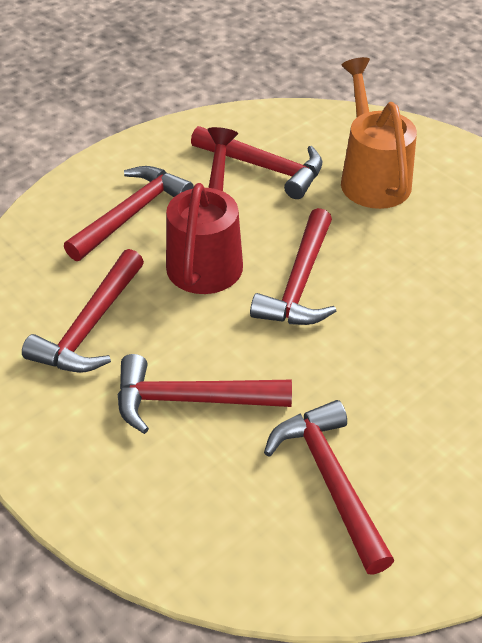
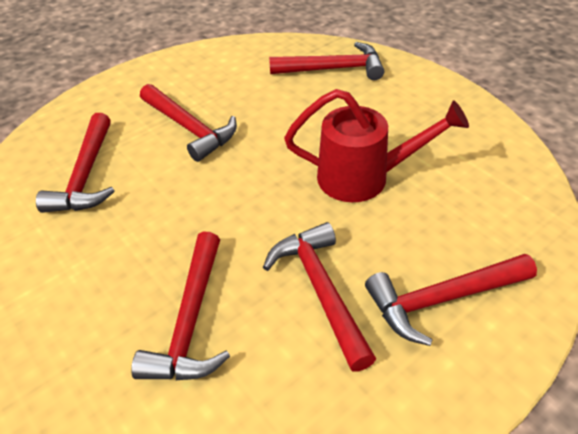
orange watering can: 1 -> 0

